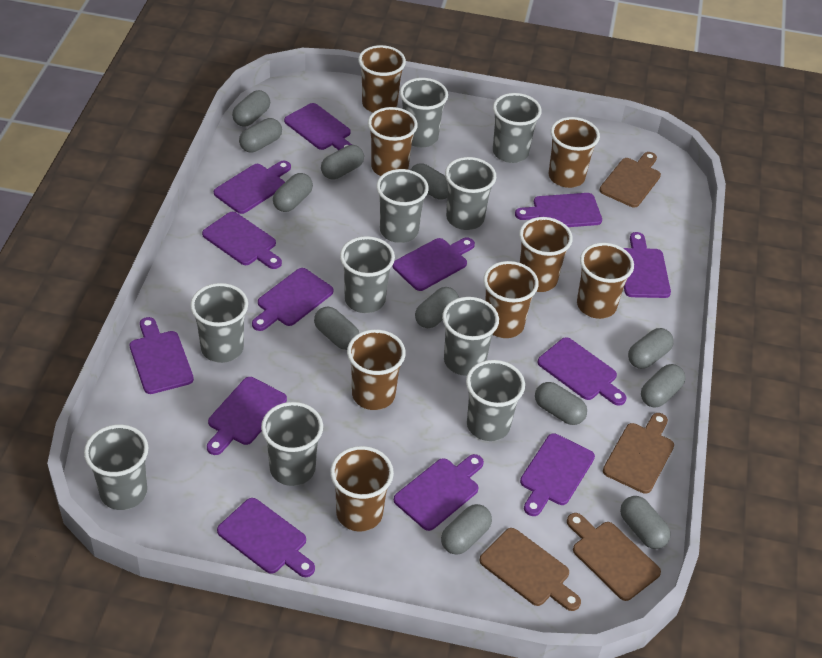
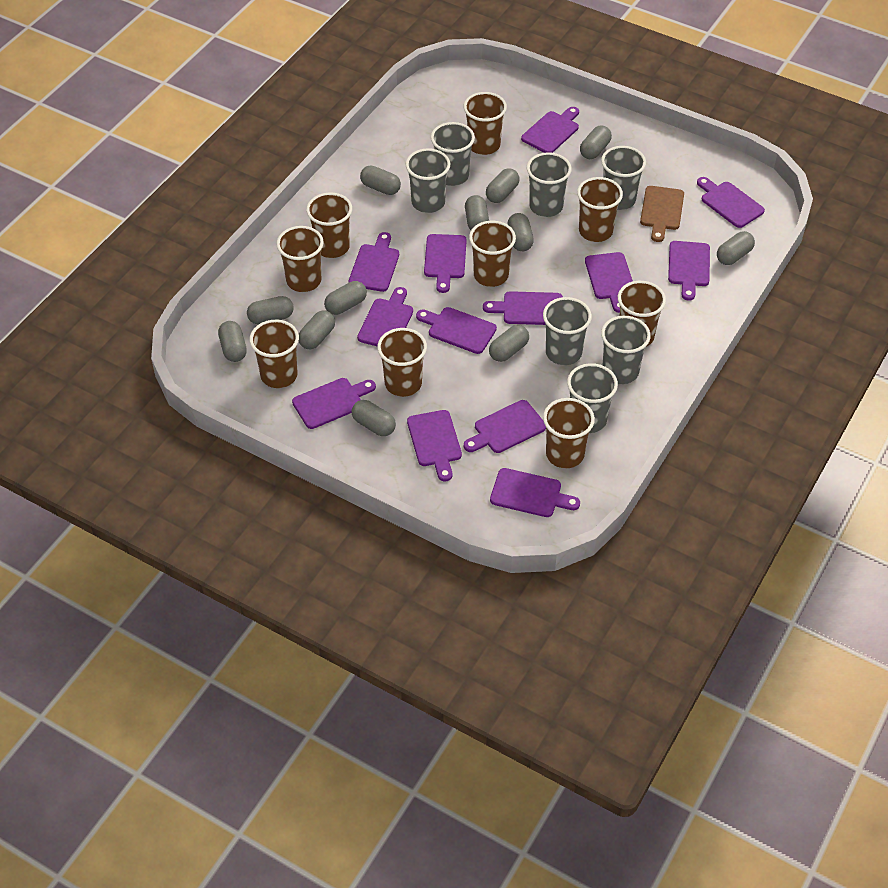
brown cup: 8 -> 9
brown cutting board: 4 -> 1
grey cup: 10 -> 7

